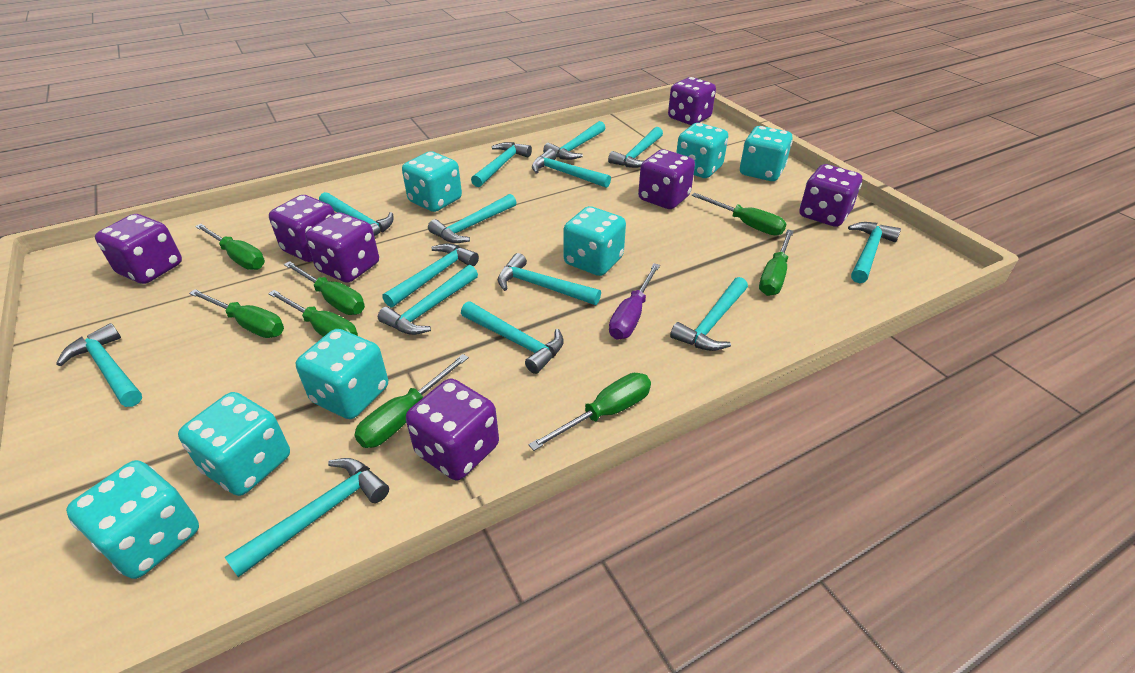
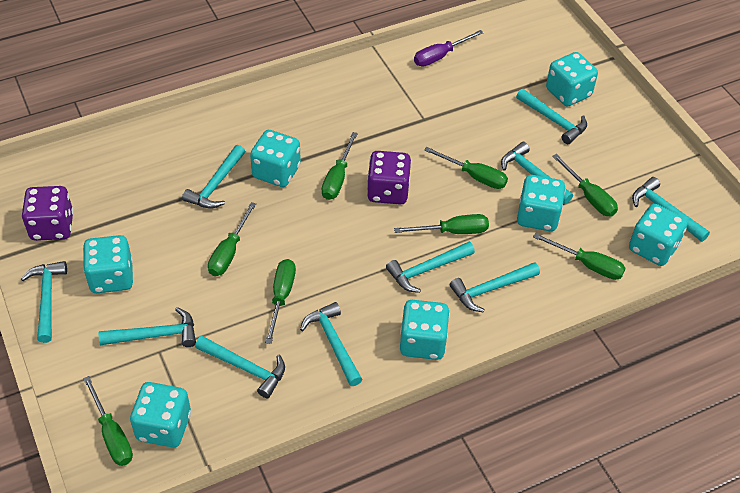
purple dice: 7 -> 2
turquoise hammer: 14 -> 10

